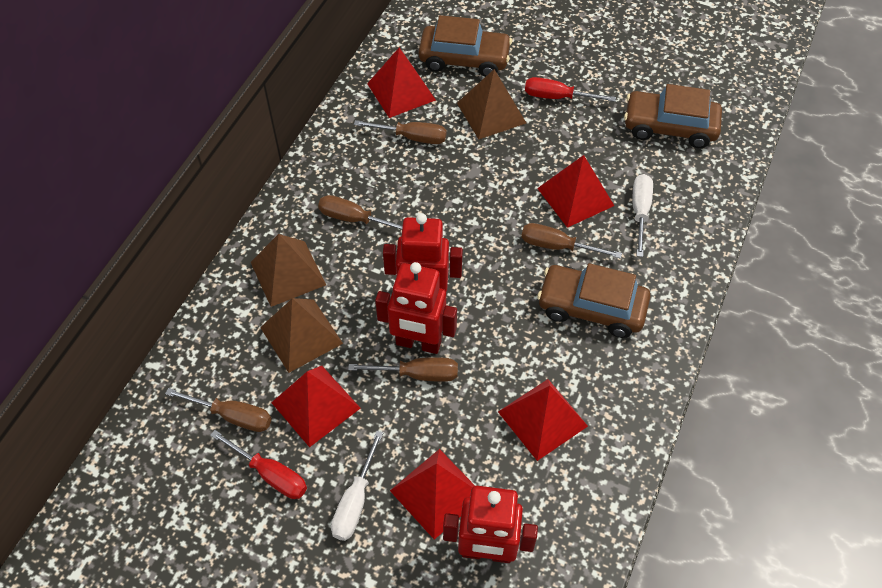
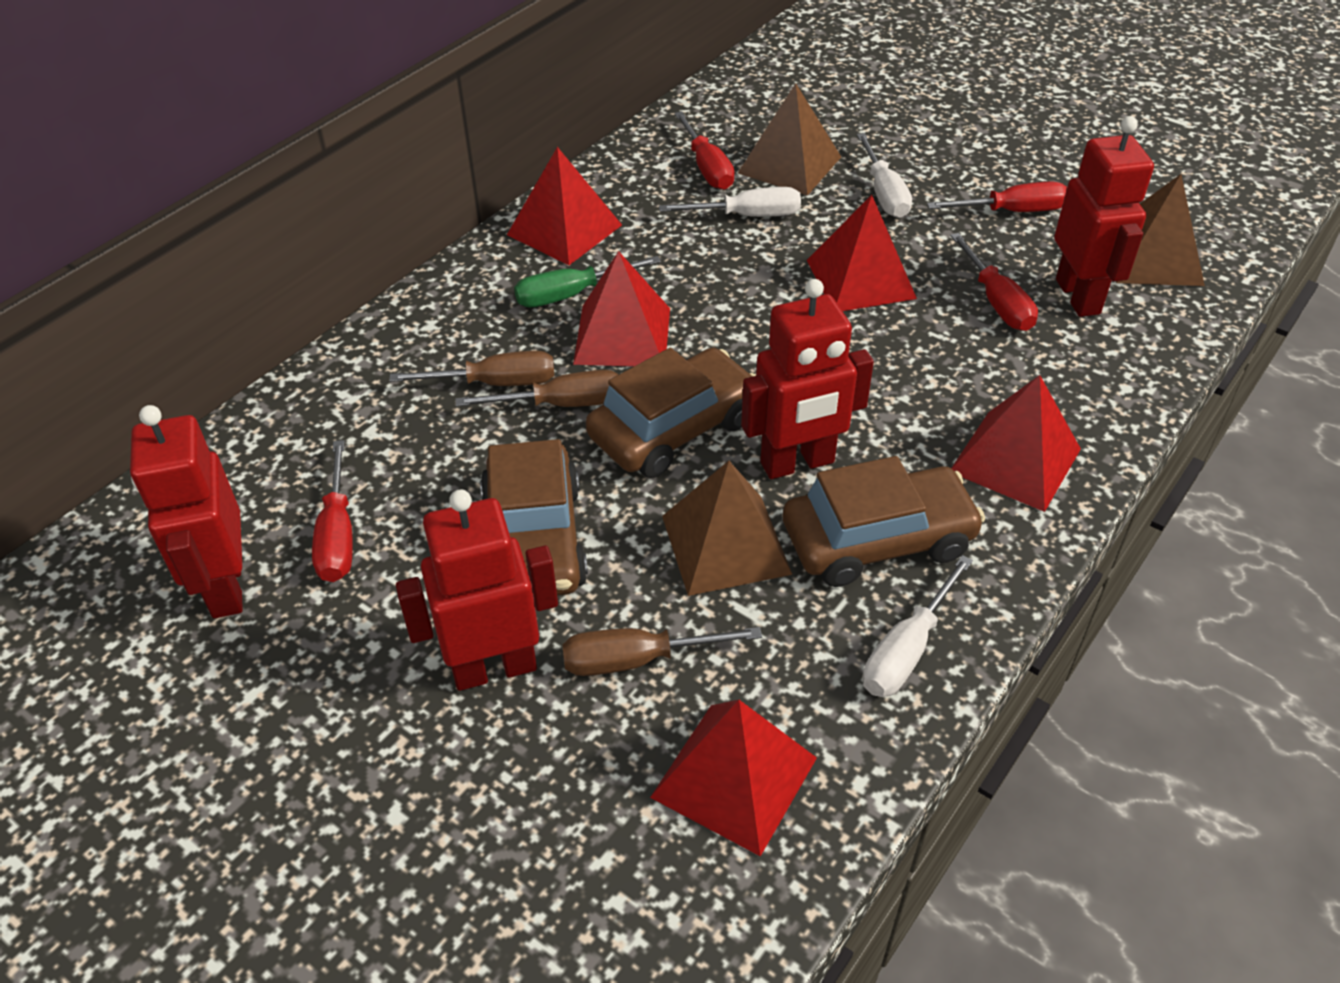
brown screwdriver: 5 -> 3
green screwdriver: 0 -> 1
red robot: 3 -> 4
red screwdriver: 2 -> 4
white screwdriver: 2 -> 3

